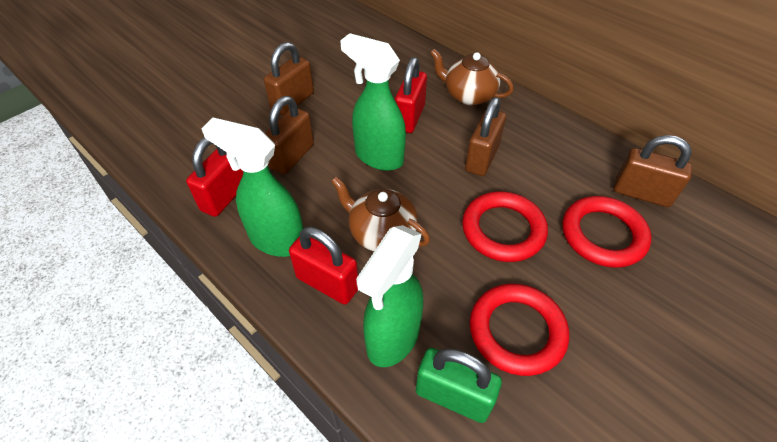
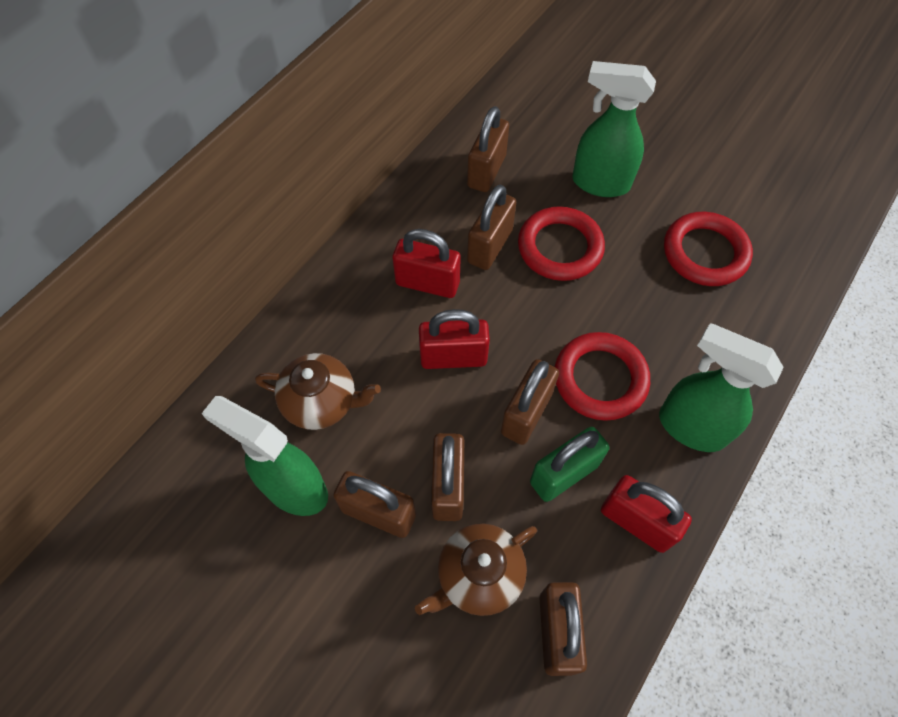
brown padlock: 4 -> 6

